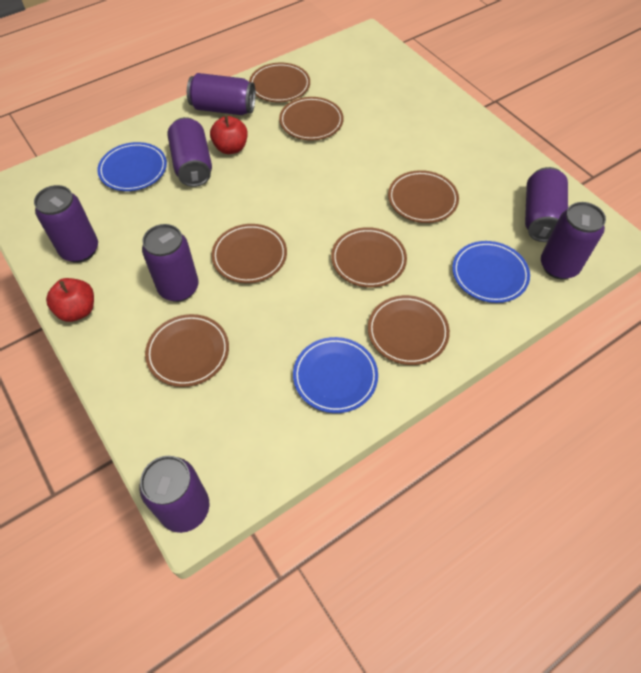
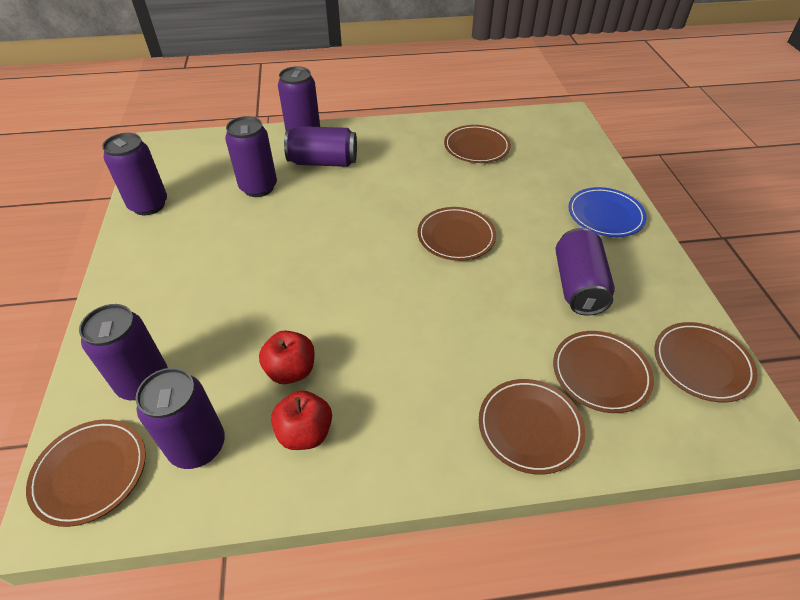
blue plate: 3 -> 1
brown plate: 7 -> 6

